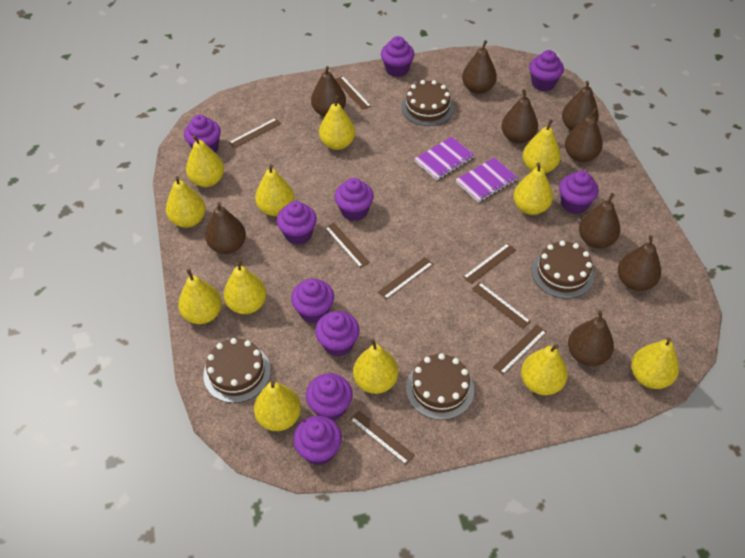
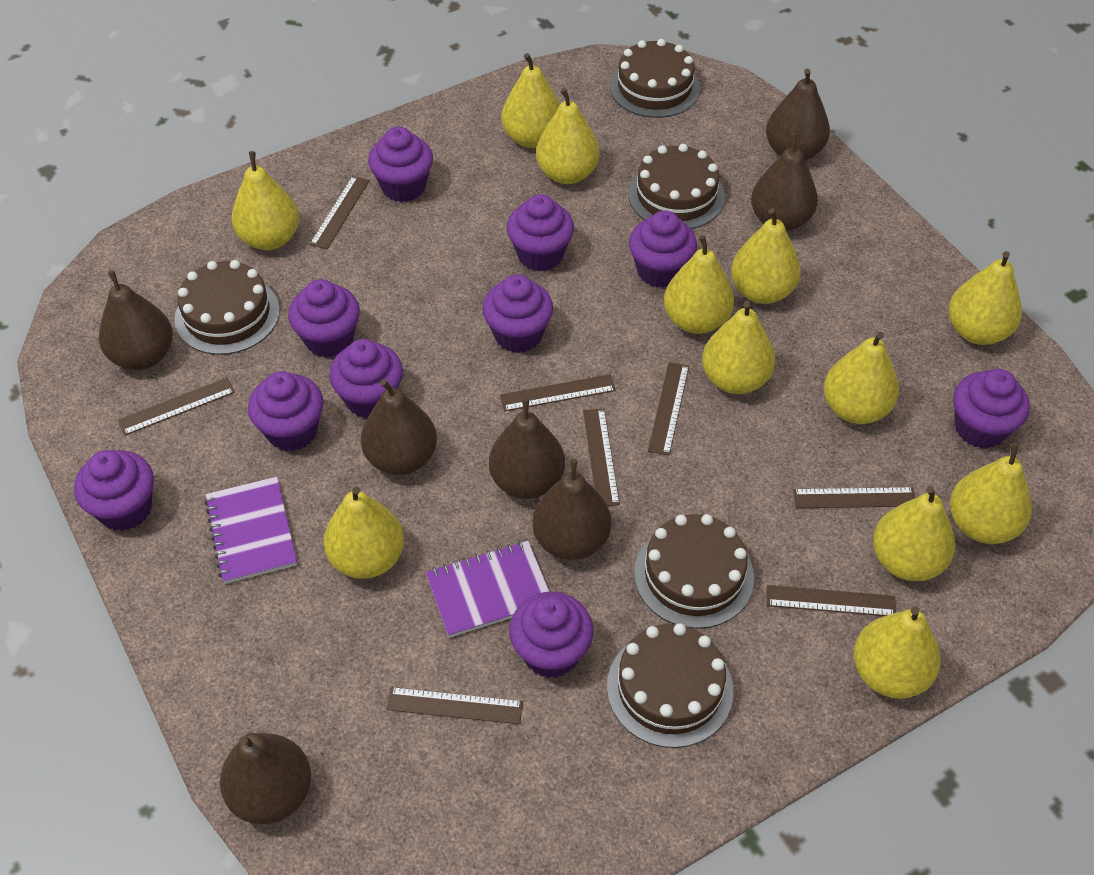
brown cake: 4 -> 5
brown pear: 9 -> 7

